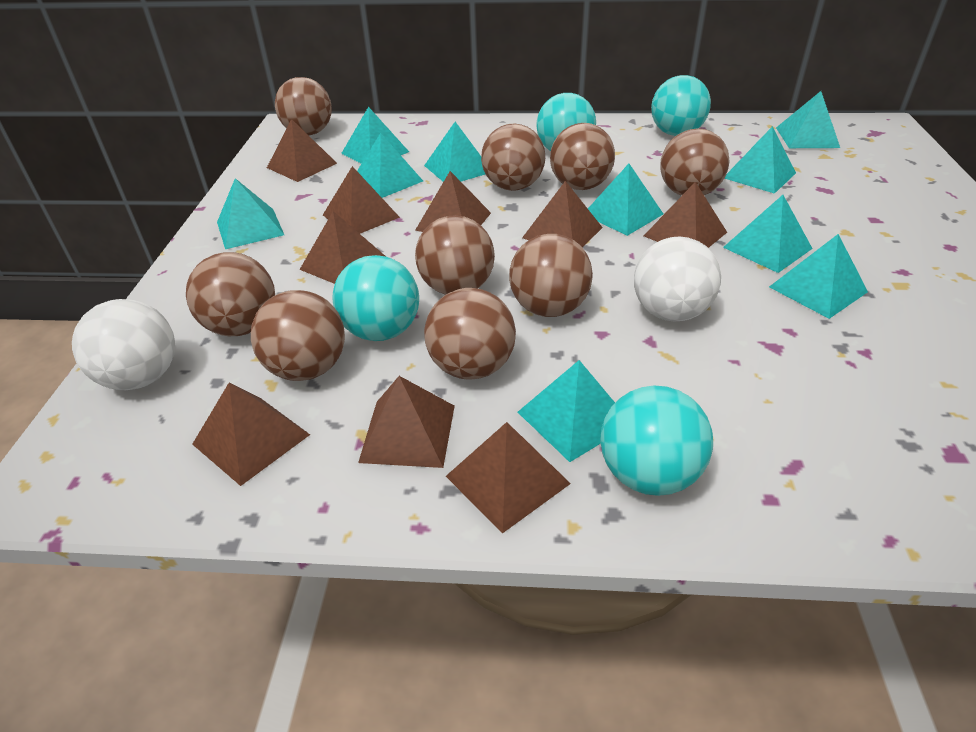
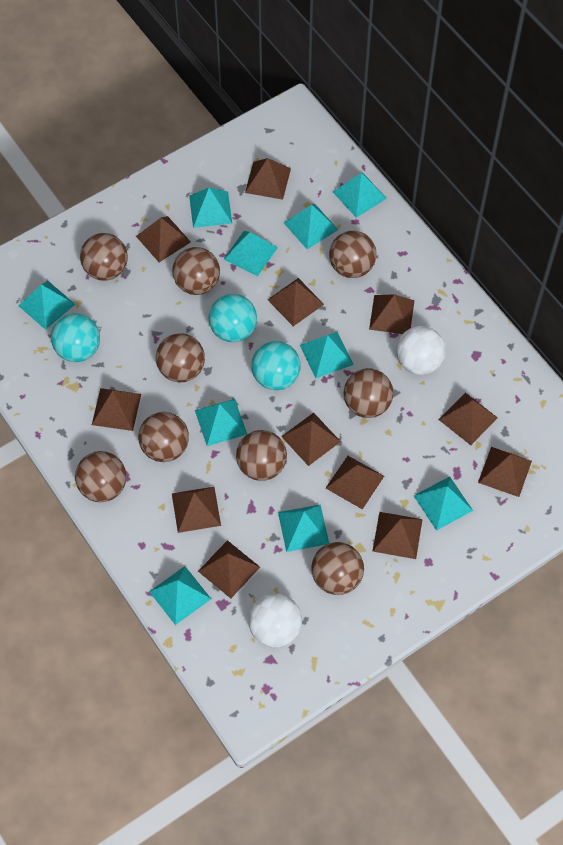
brown pyramid: 9 -> 12
turquoise ball: 4 -> 3

